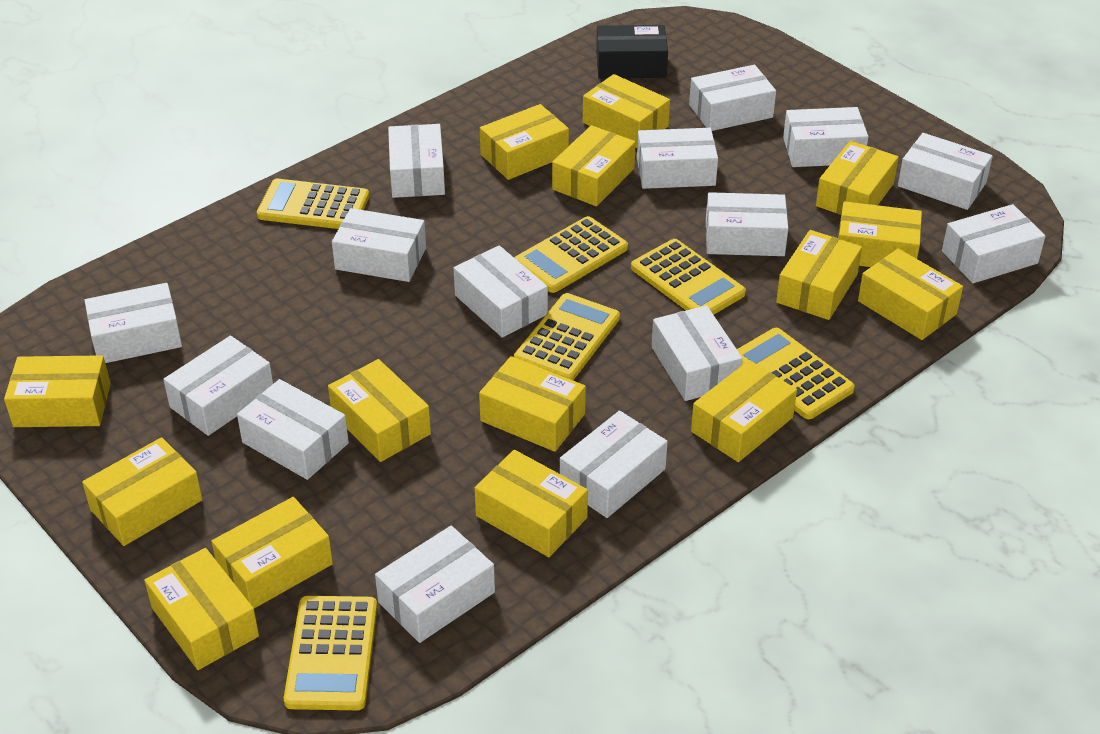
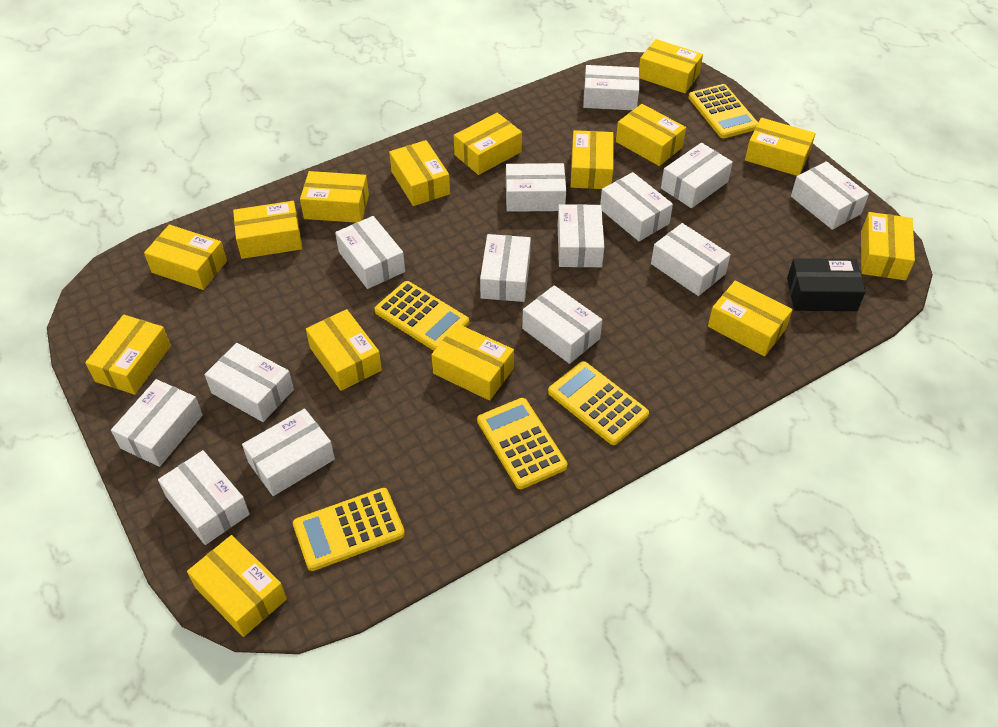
white box: 15 -> 14
yellow calculator: 6 -> 5

